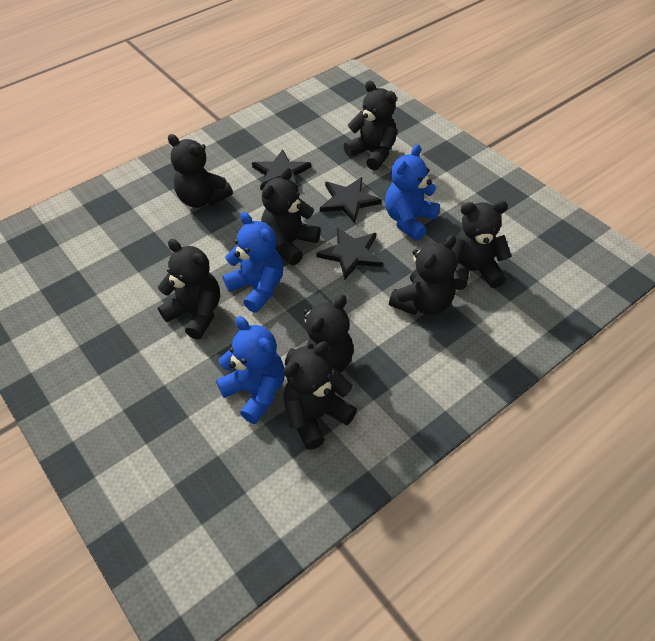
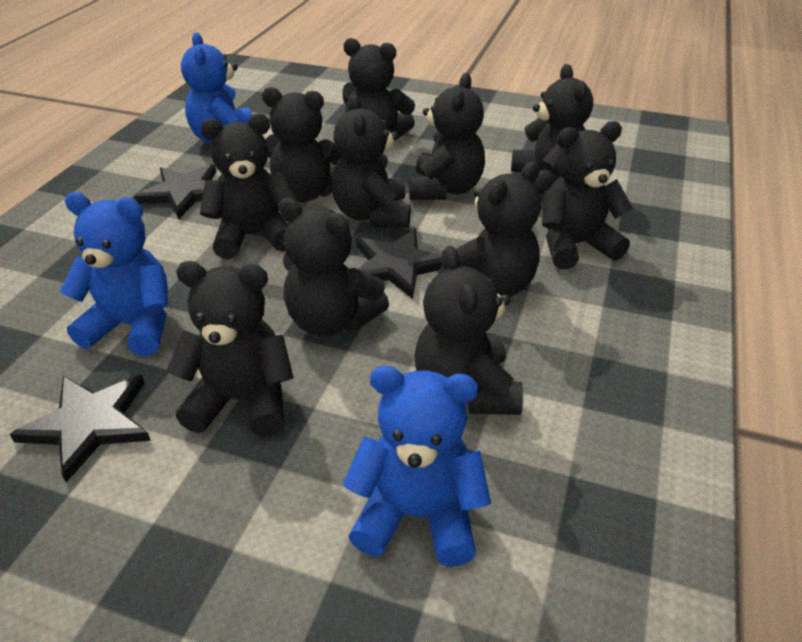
black teddy bear: 8 -> 11

